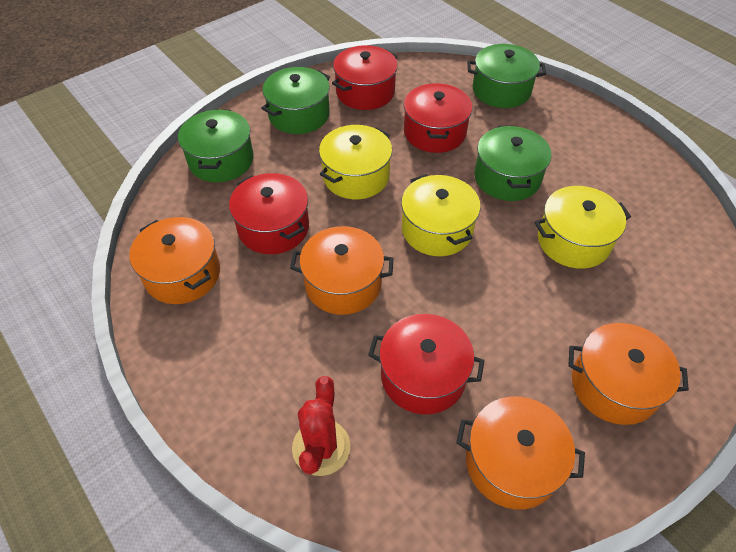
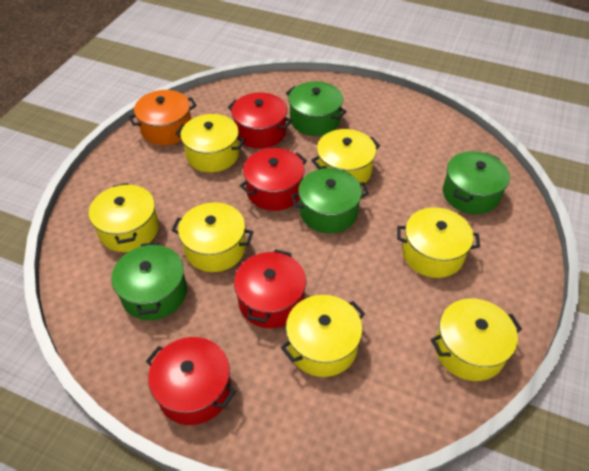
orange pot: 4 -> 1
red cactus: 1 -> 0
yellow pot: 3 -> 7

